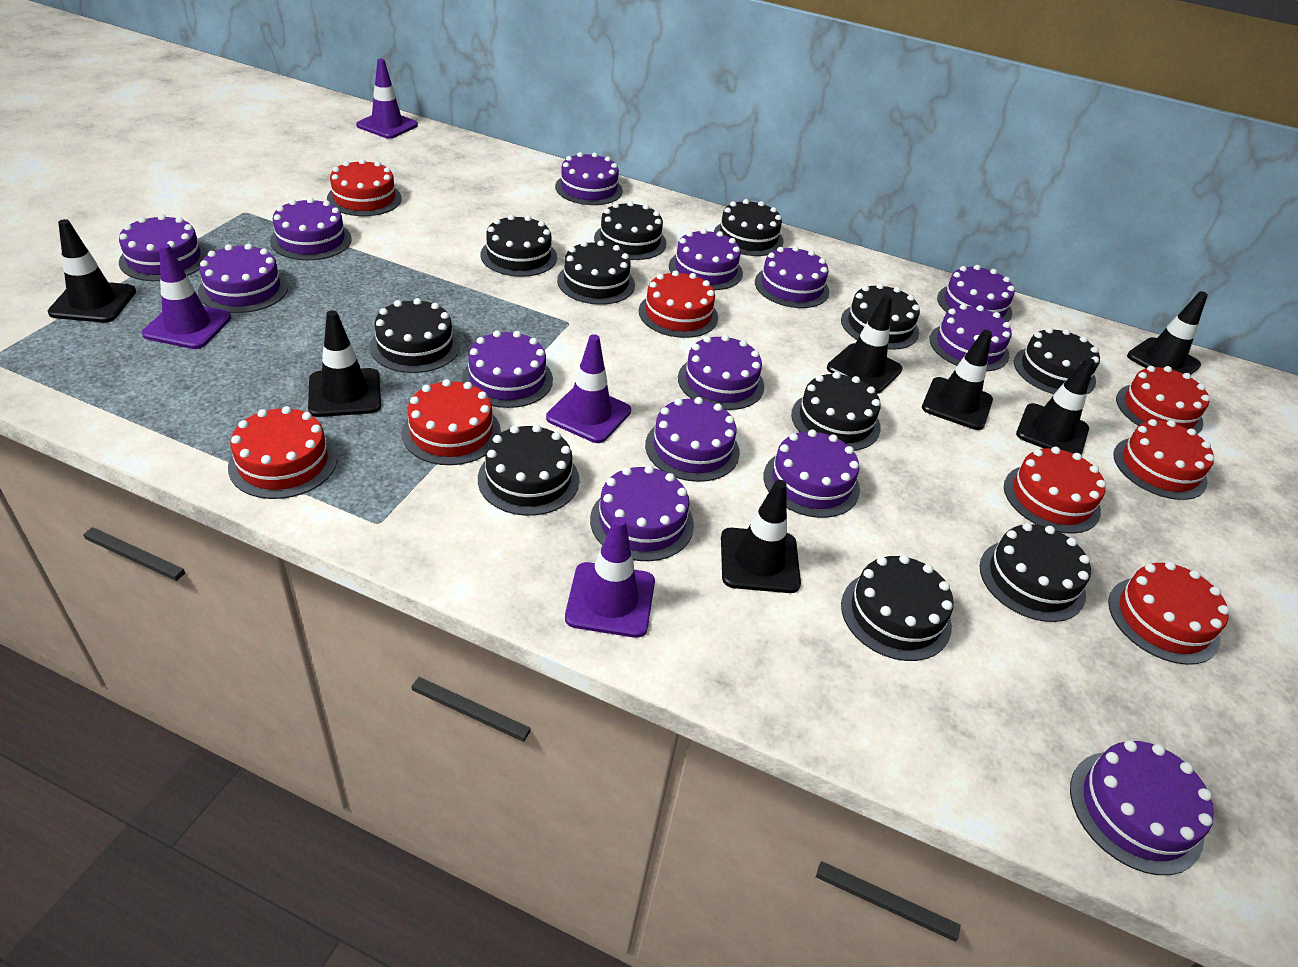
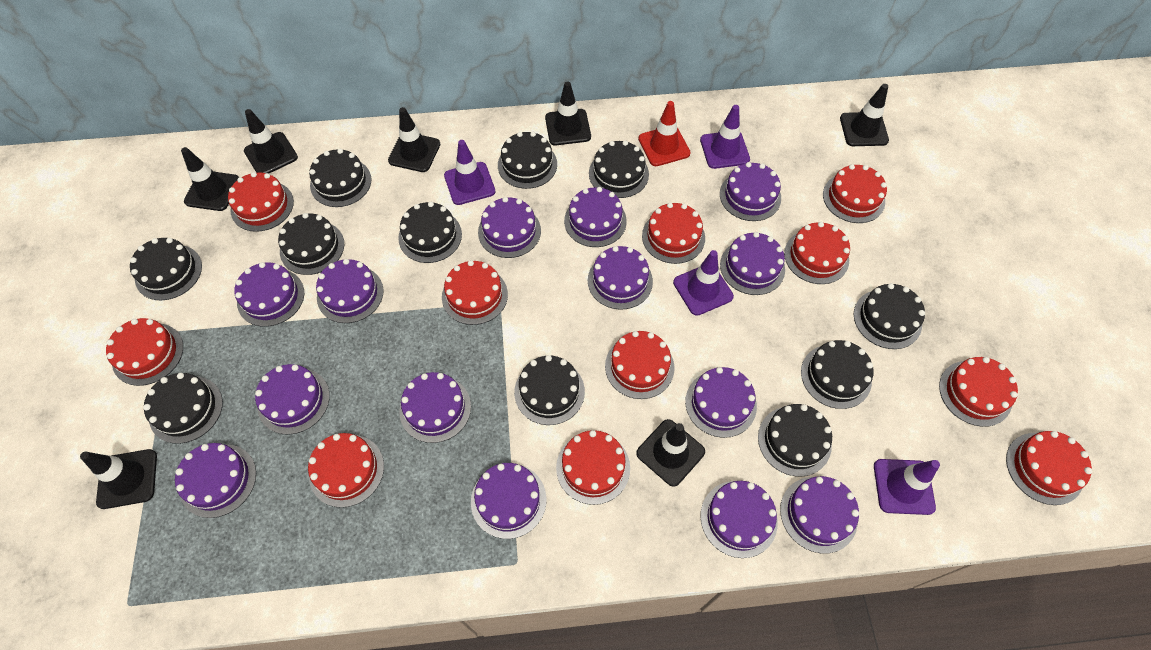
red cake: 8 -> 11
red traffic cone: 0 -> 1

